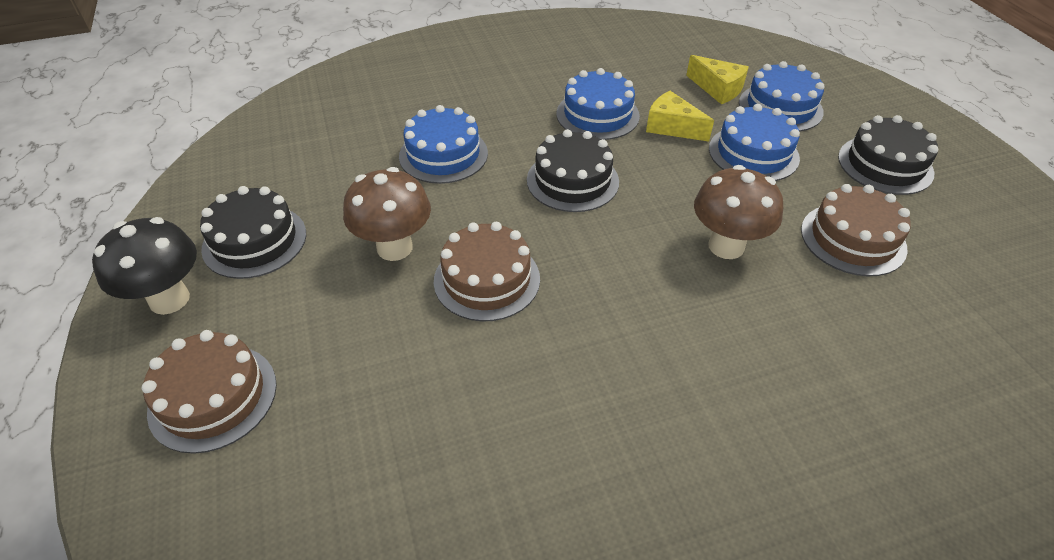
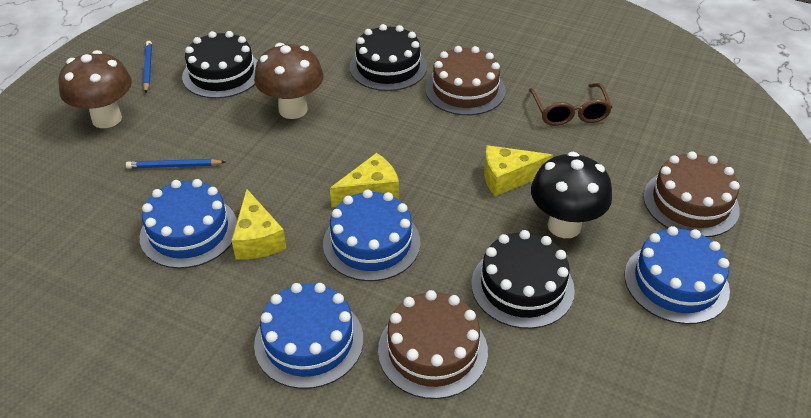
blue pencil: 0 -> 2
brown glasses: 0 -> 1
yellow cheese: 2 -> 3

